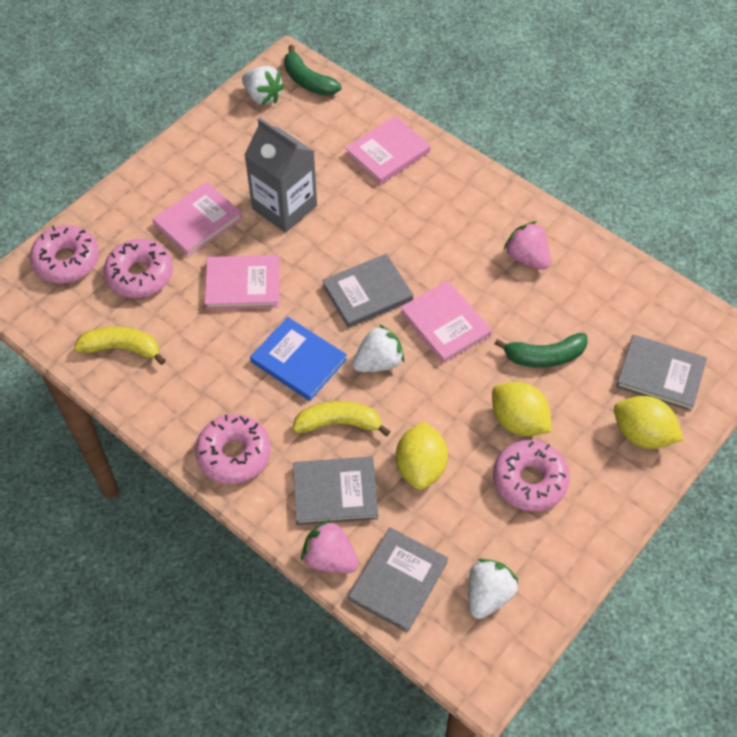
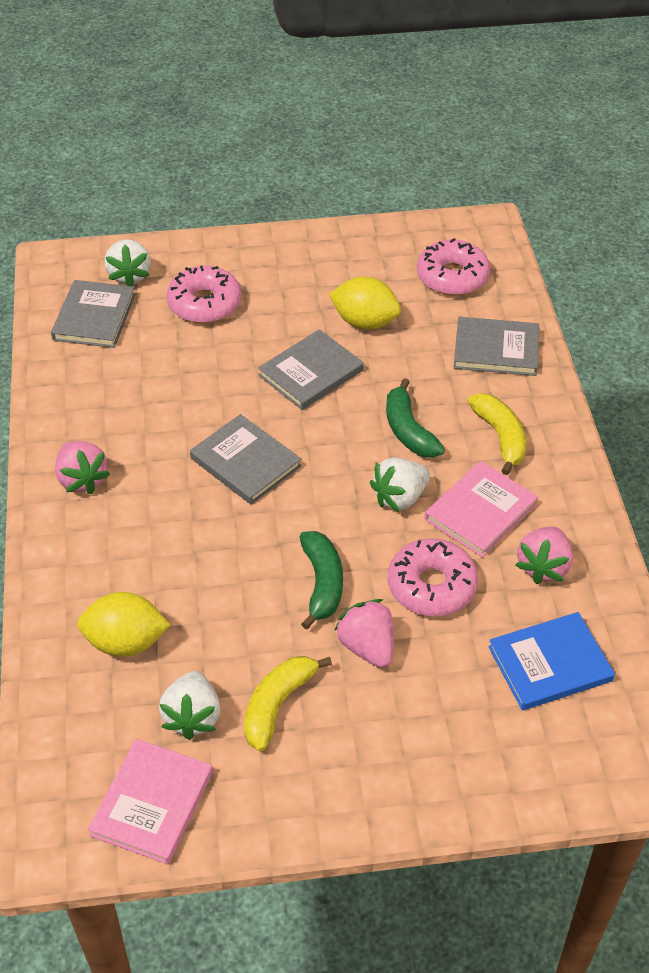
grey carton: 1 -> 0
pink book: 4 -> 2
pink donut: 4 -> 3
pink strawberry: 2 -> 3
yellow lemon: 3 -> 2

